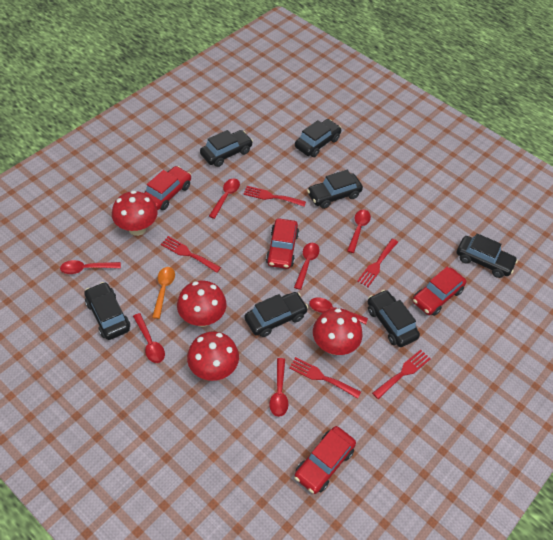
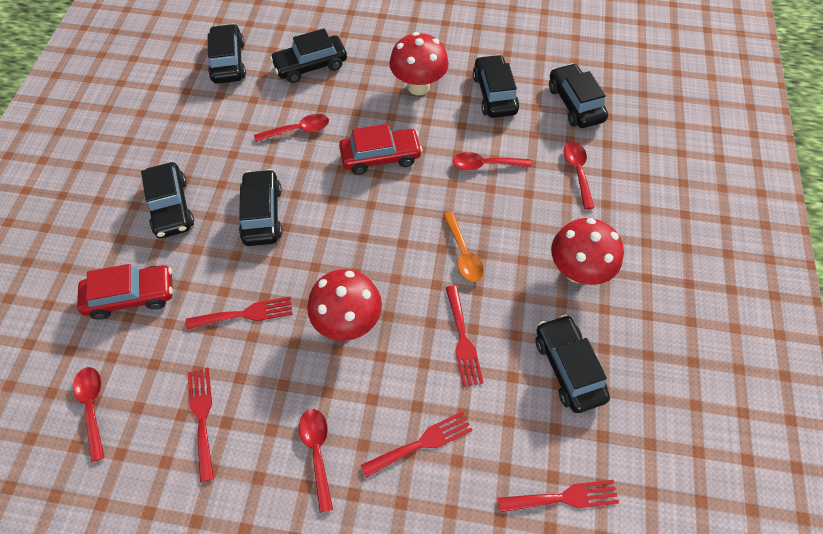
red car: 4 -> 2
red mushroom: 4 -> 3
red spoon: 7 -> 5

